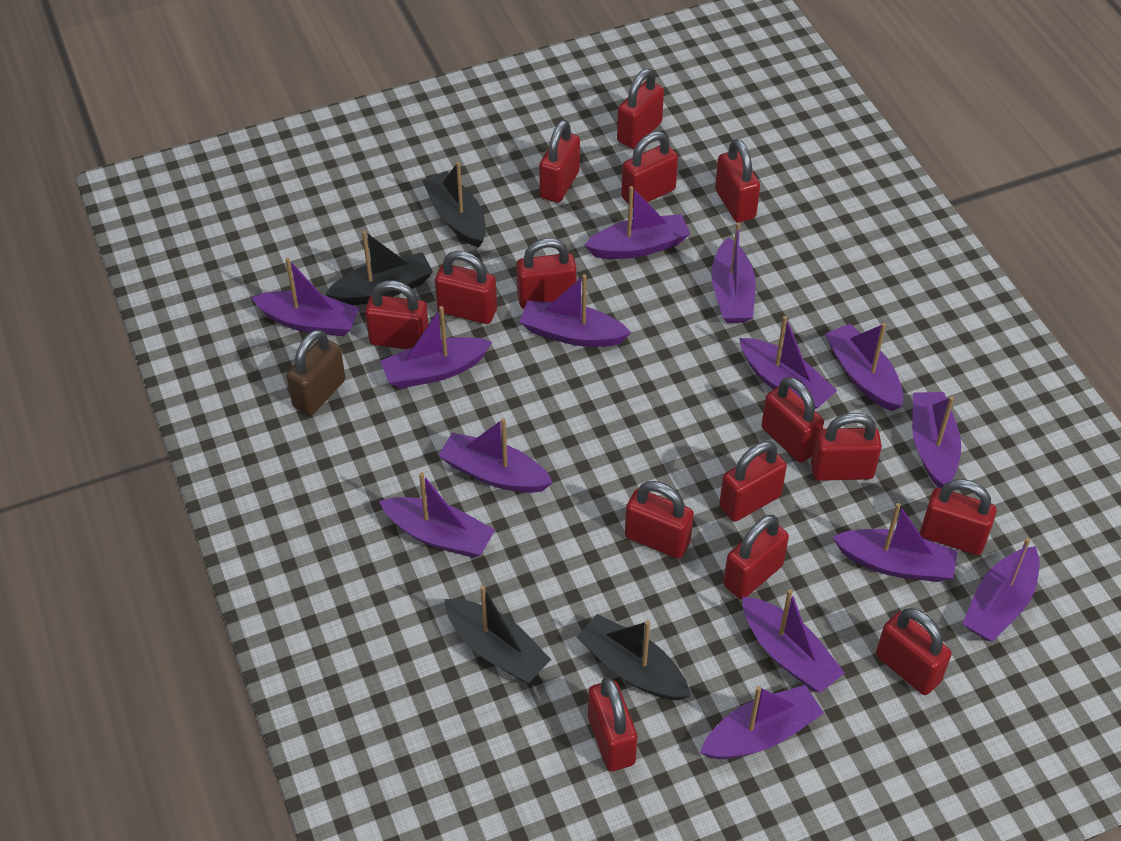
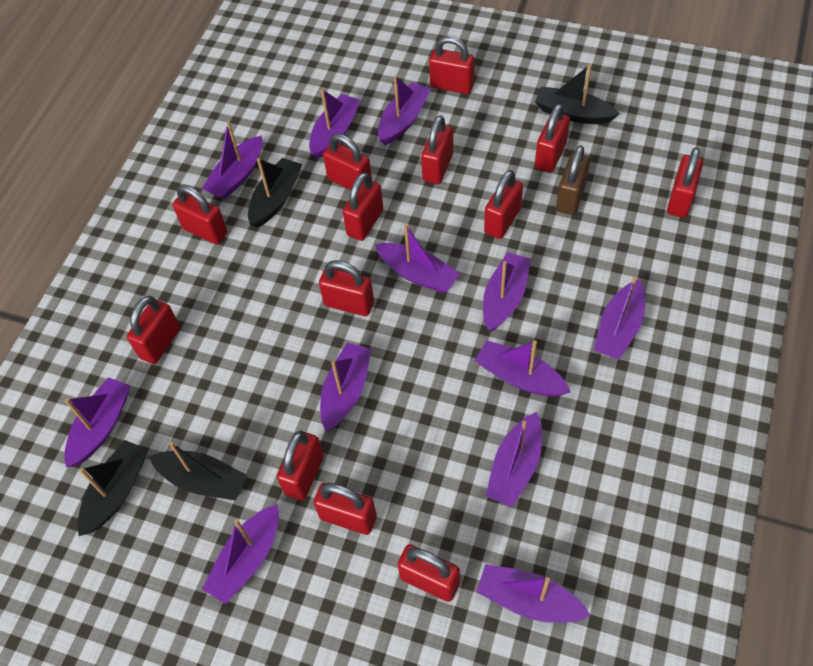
purple boat: 14 -> 12
red padlock: 15 -> 13

